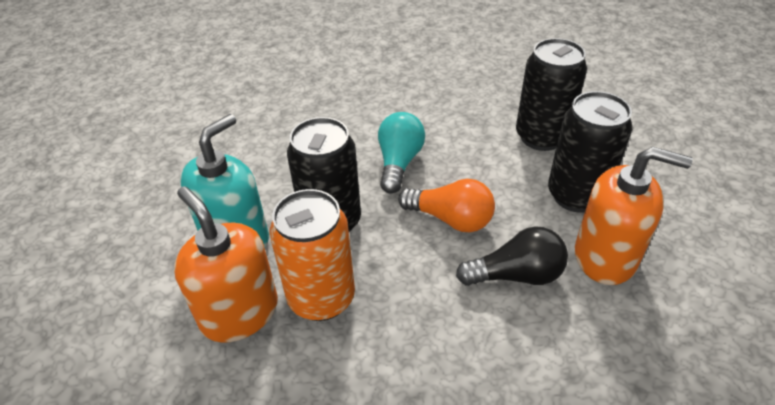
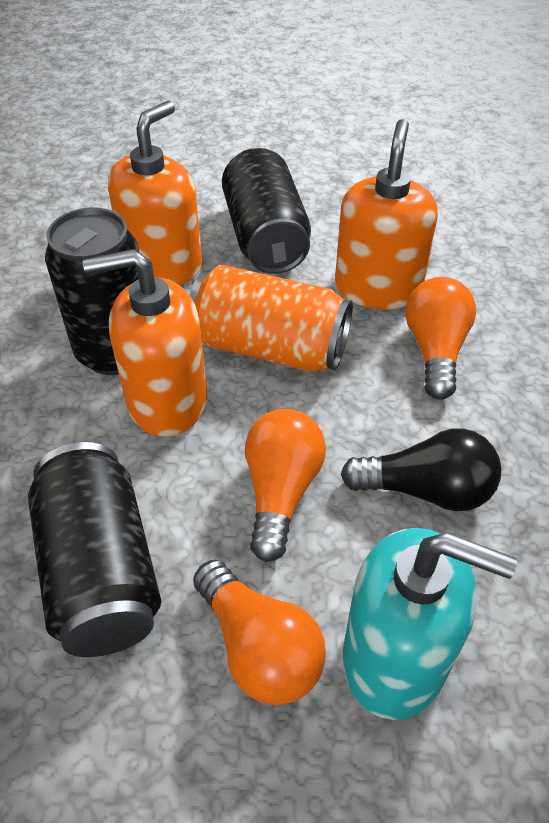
orange light bulb: 1 -> 3
orange soap dispenser: 2 -> 3
turquoise light bulb: 1 -> 0

